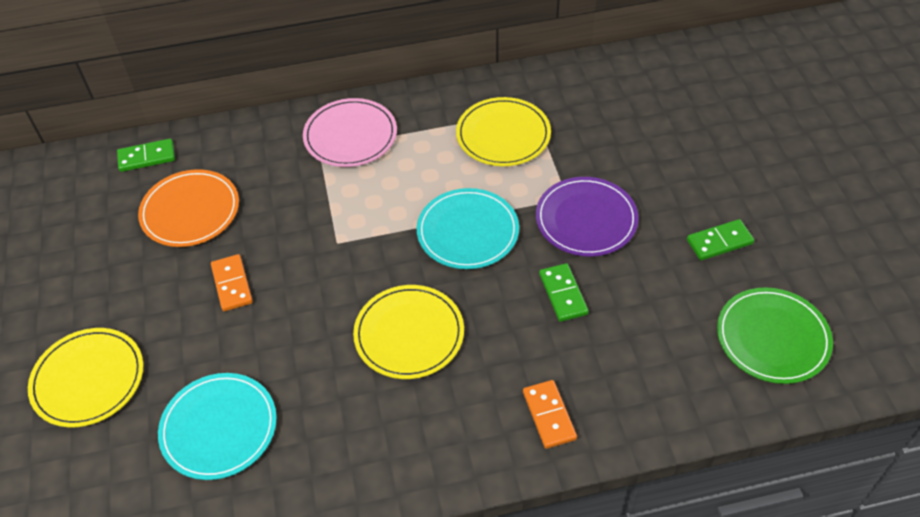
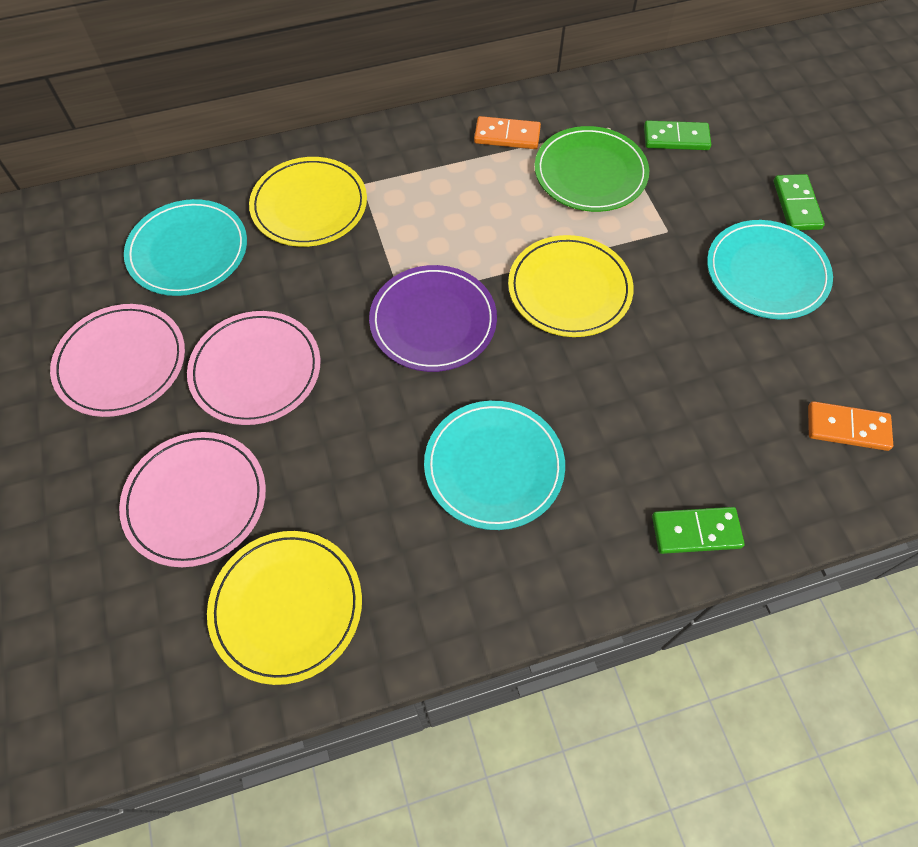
orange plate: 1 -> 0
pink plate: 1 -> 3
turquoise plate: 2 -> 3

